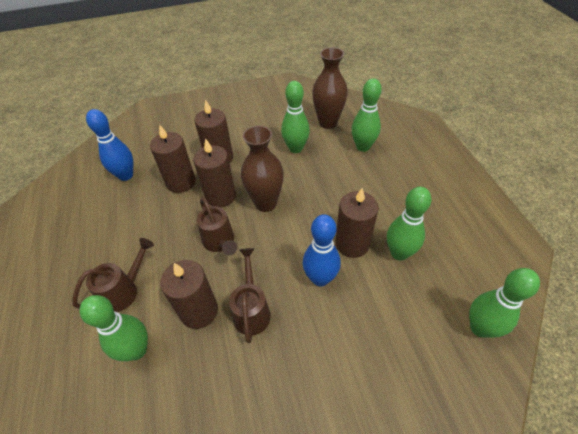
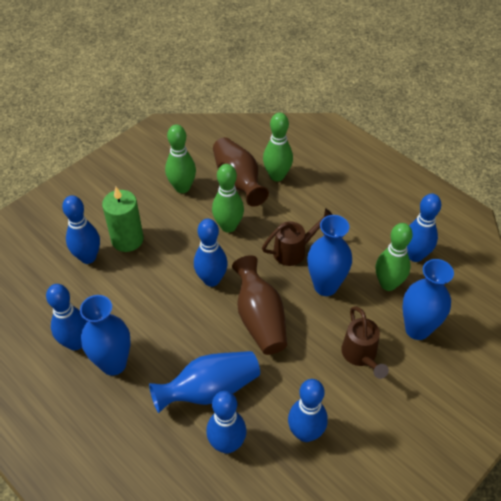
blue bowling pin: 2 -> 6
blue vase: 0 -> 4
brown candle: 5 -> 0
brown watering can: 3 -> 2
green bowling pin: 5 -> 4
green candle: 0 -> 1

